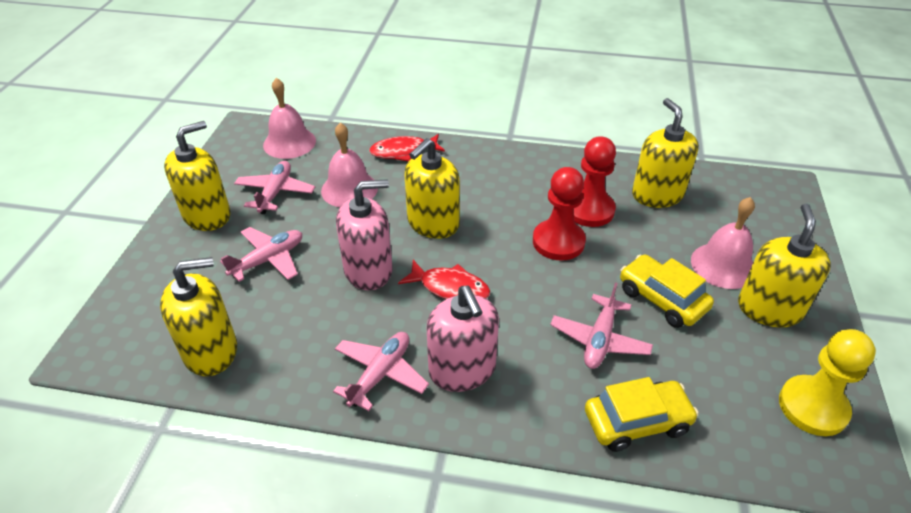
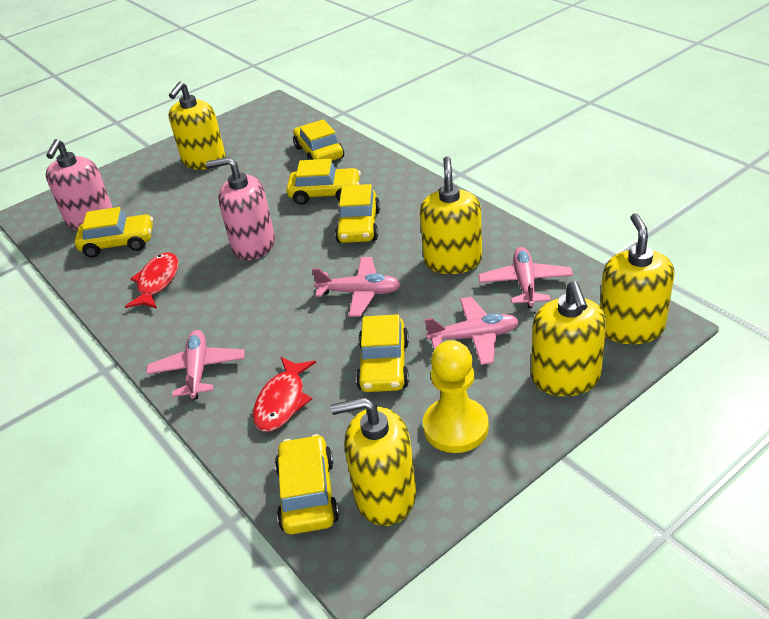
pink bell: 3 -> 0
red pawn: 2 -> 0
yellow car: 2 -> 6

